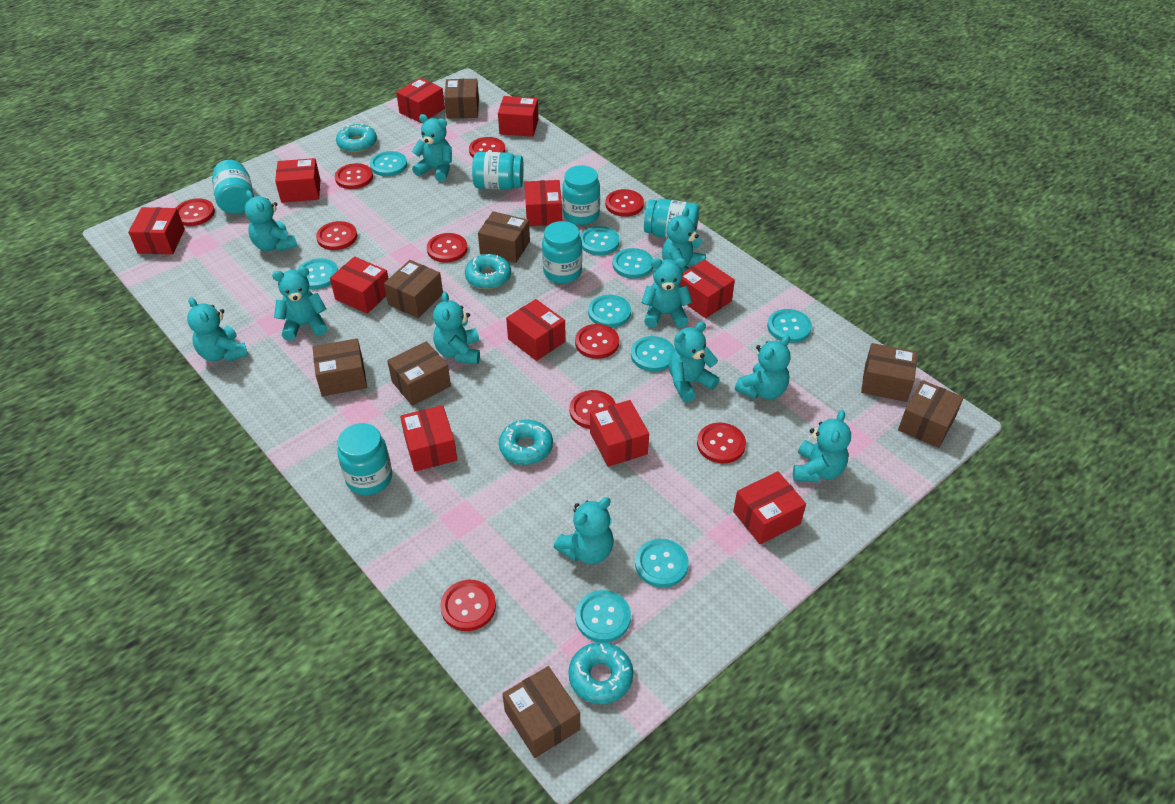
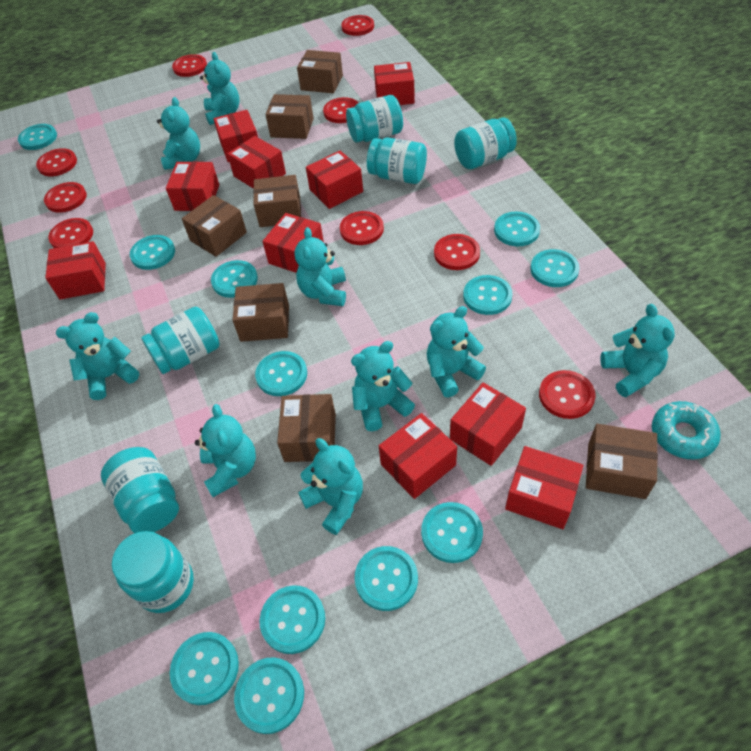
brown box: 8 -> 7
red box: 11 -> 10
red button: 10 -> 9
turquoise button: 9 -> 12
turquoise donut: 4 -> 1
turquoise teddy bear: 11 -> 9

